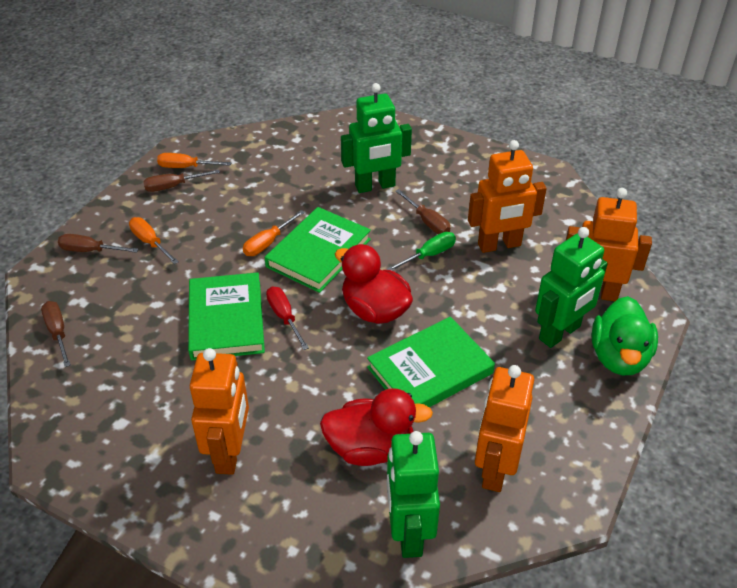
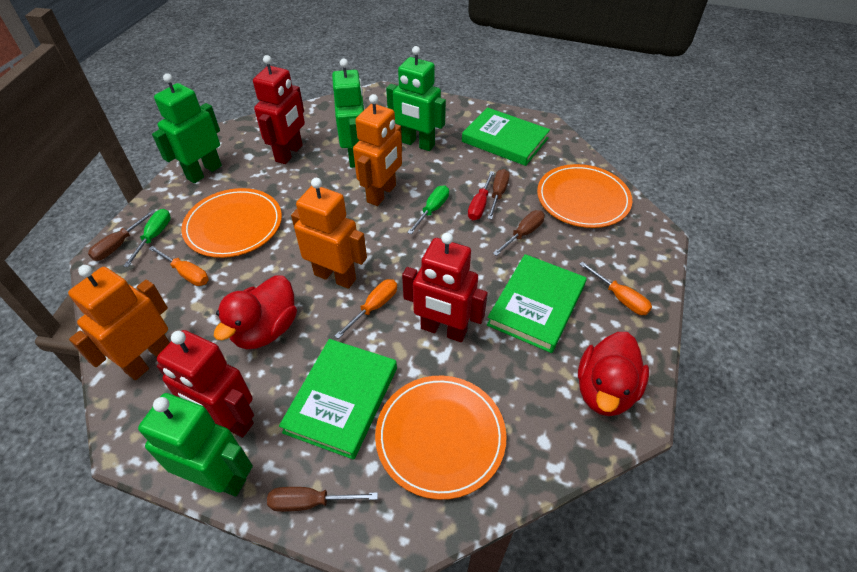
green duck: 1 -> 0
green robot: 3 -> 4
green screwdriver: 1 -> 2
orange plate: 0 -> 3
orange robot: 4 -> 3
red robot: 0 -> 3

